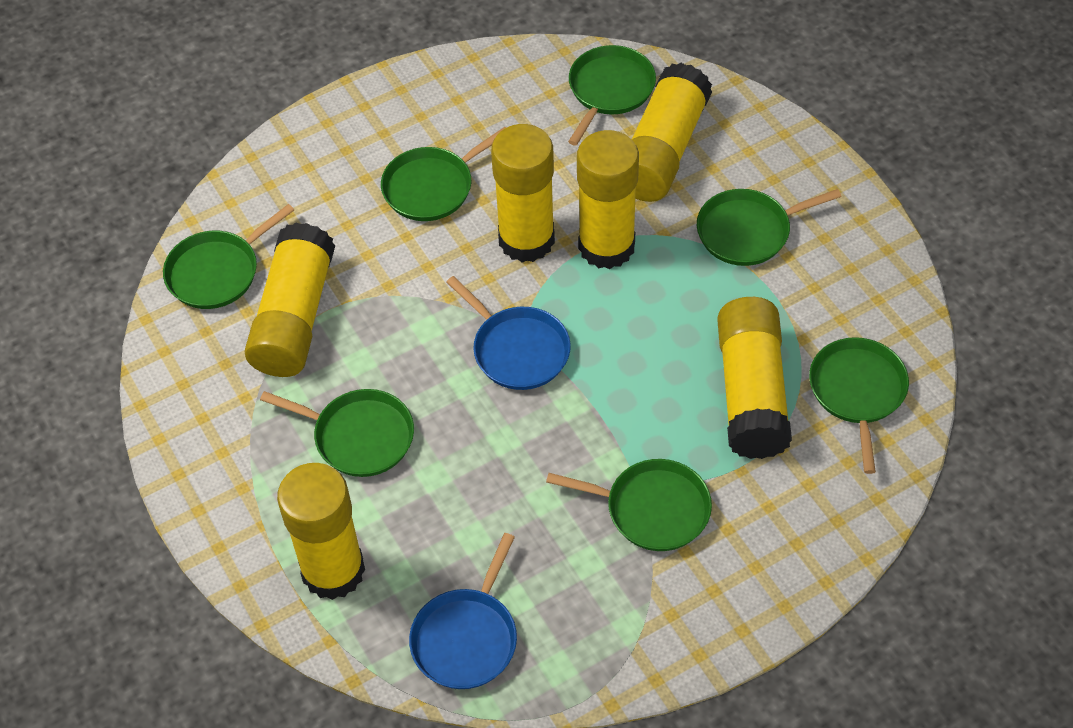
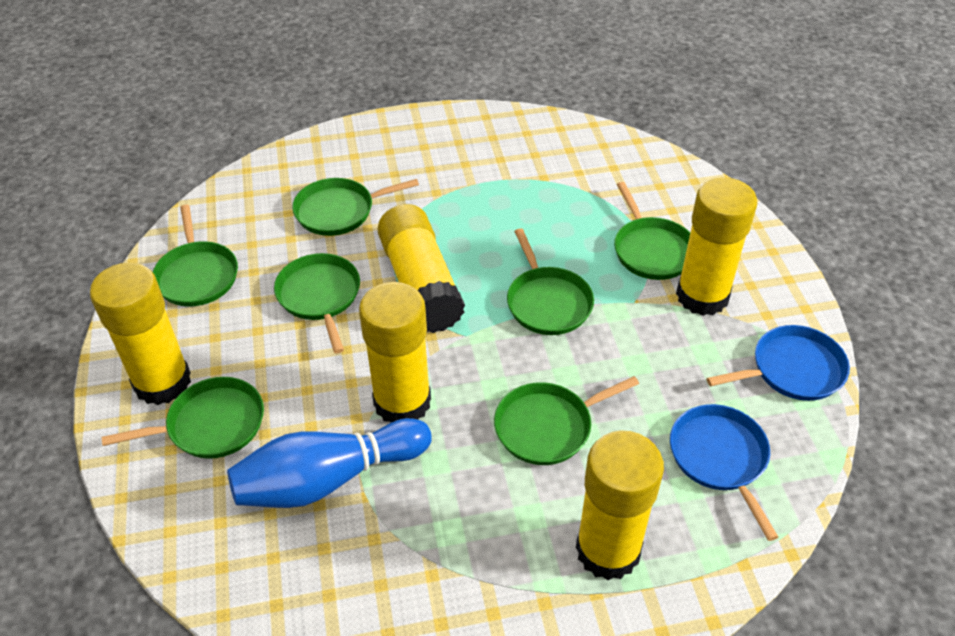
blue bowling pin: 0 -> 1
yellow glue stick: 6 -> 5

